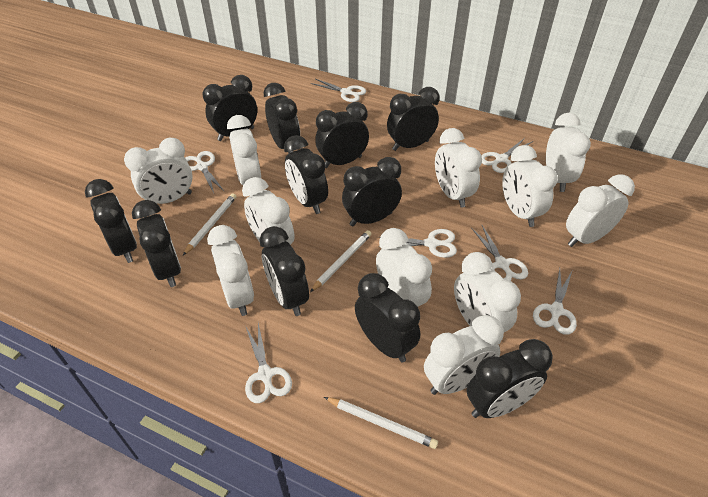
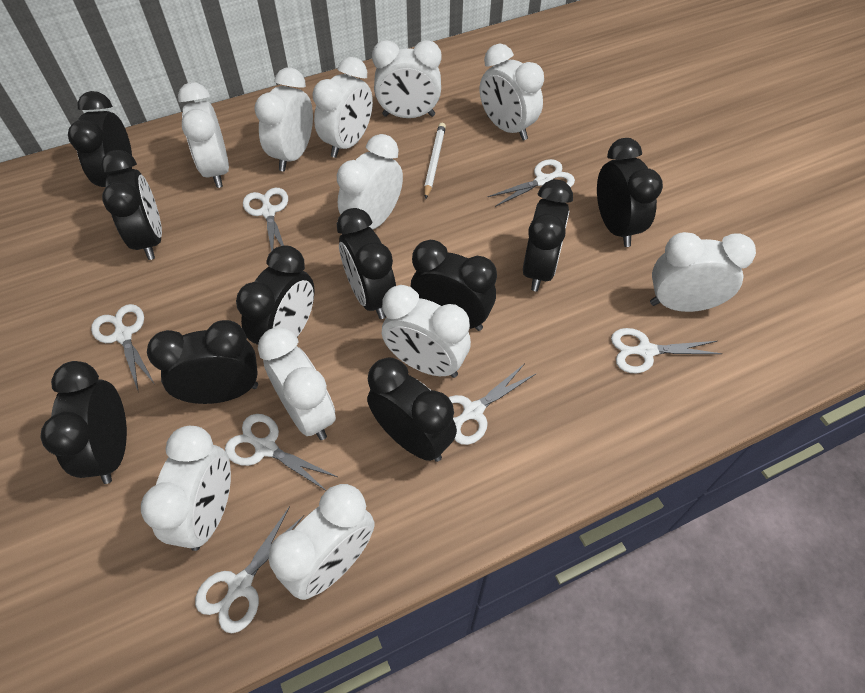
black clock: 11 -> 10
white pencil: 3 -> 1

